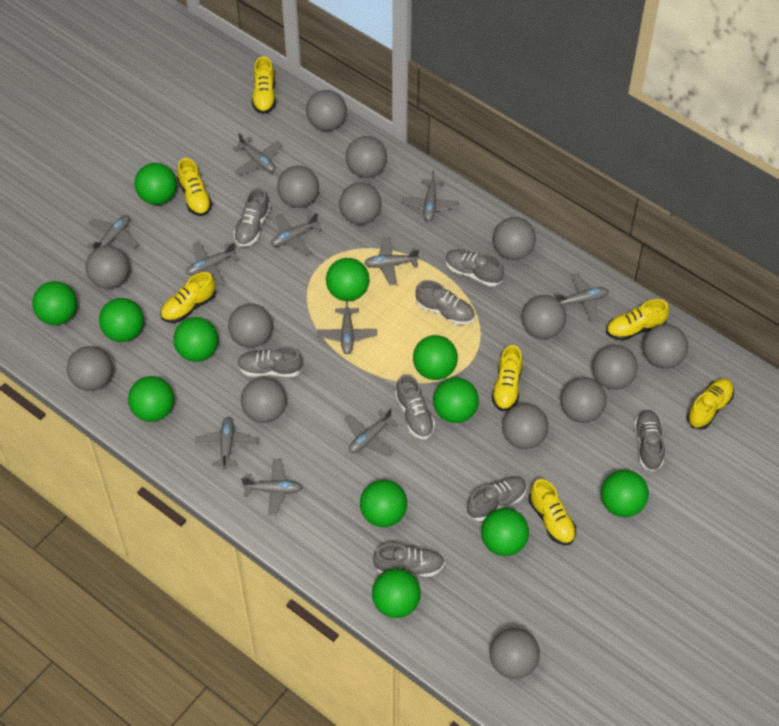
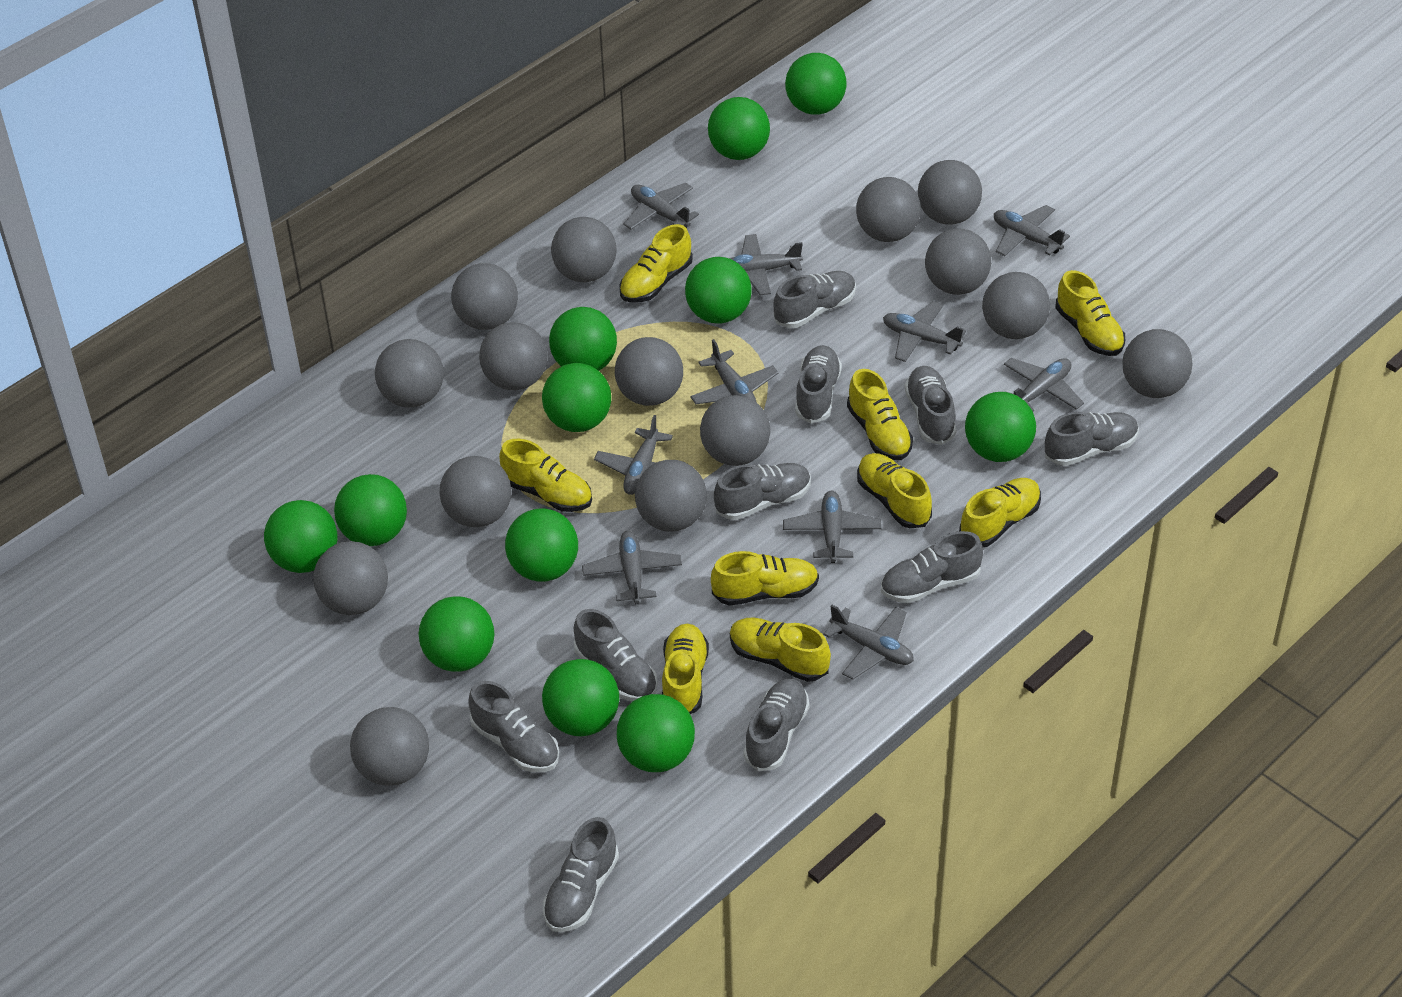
grey plane: 11 -> 10
grey shoe: 8 -> 10
yellow shoe: 7 -> 9

